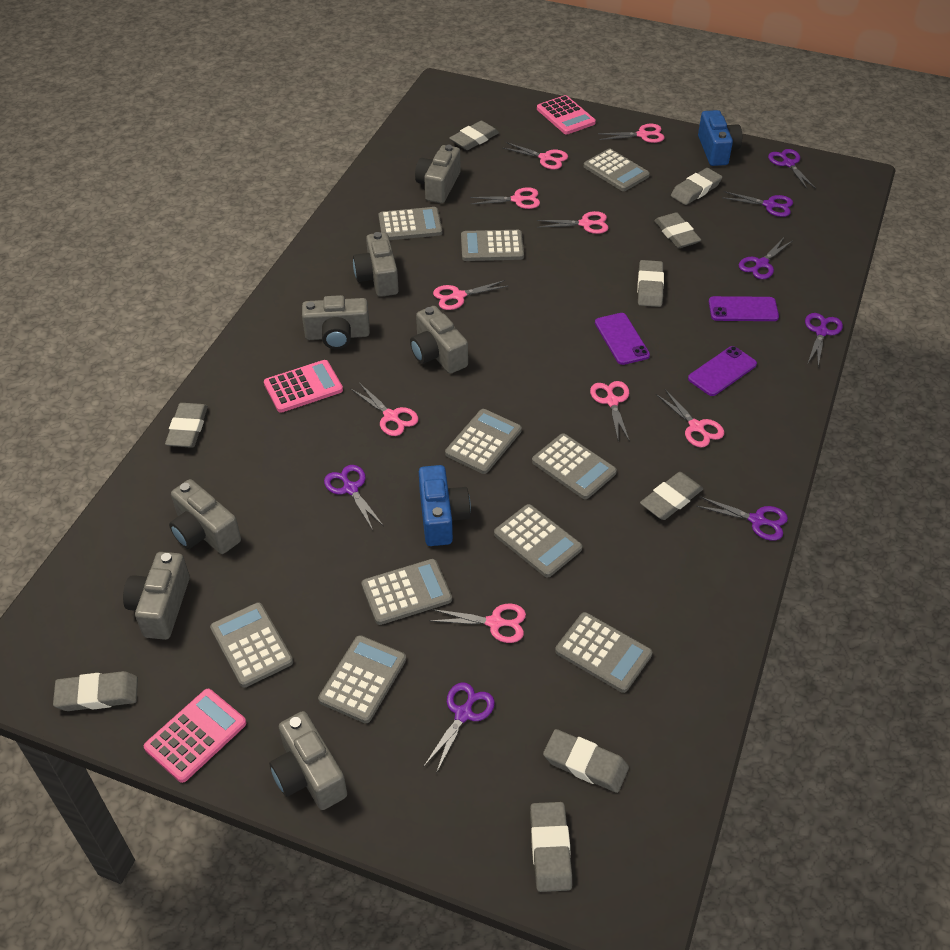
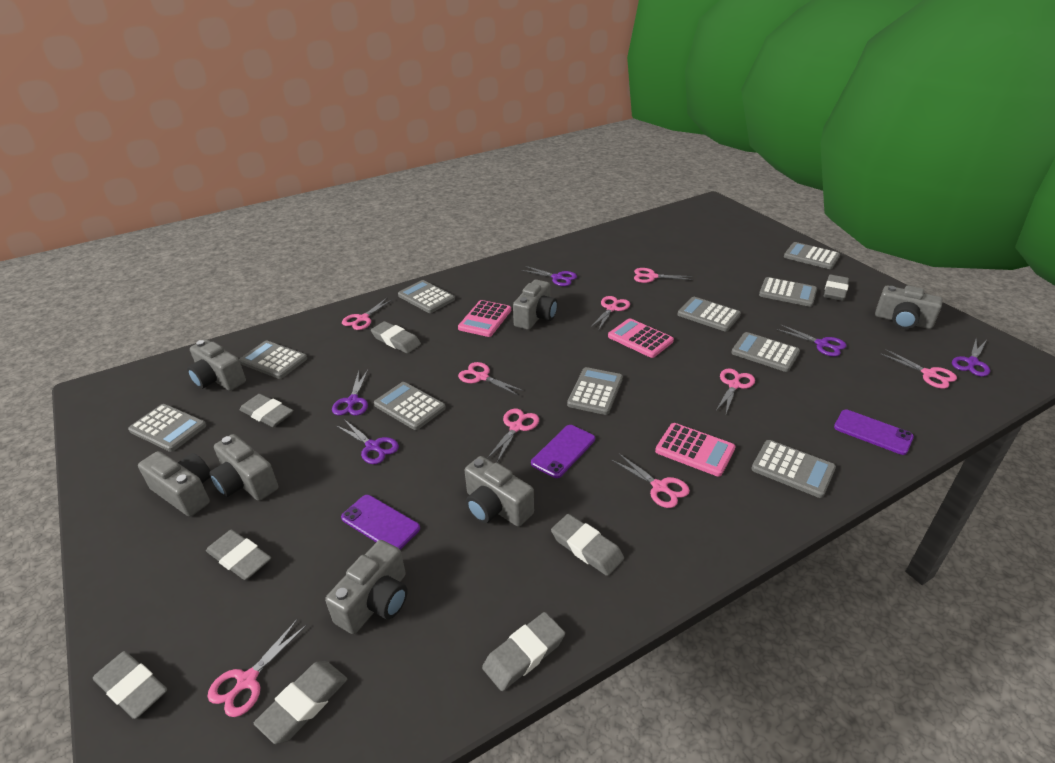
blue camera: 2 -> 0
grey eraser: 9 -> 8
purple scissors: 7 -> 5

